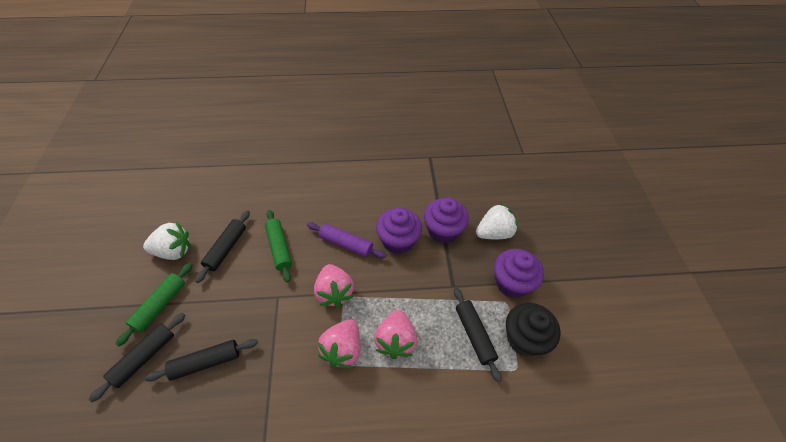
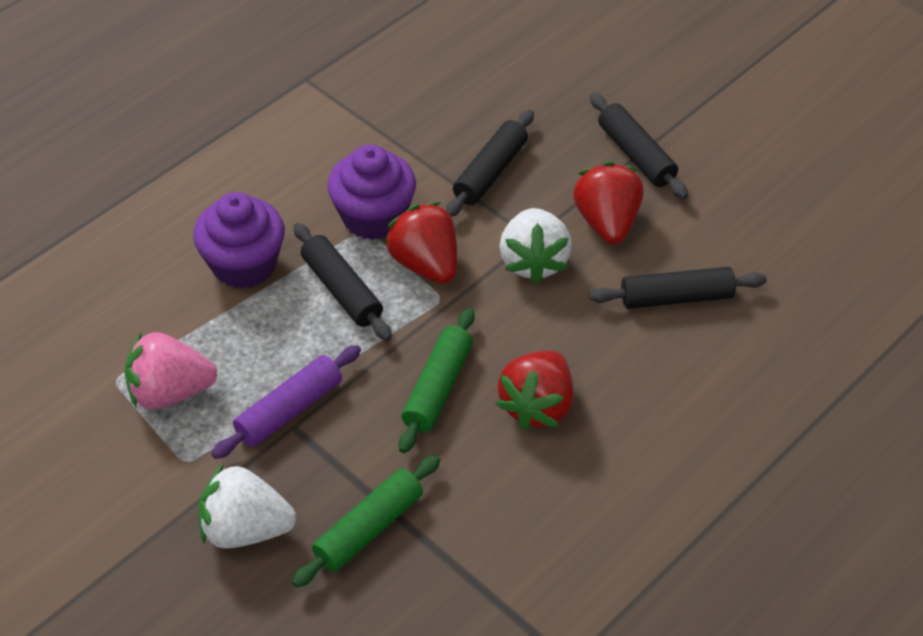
black cupcake: 1 -> 0
pink strawberry: 3 -> 1
purple cupcake: 3 -> 2
red strawberry: 0 -> 3

